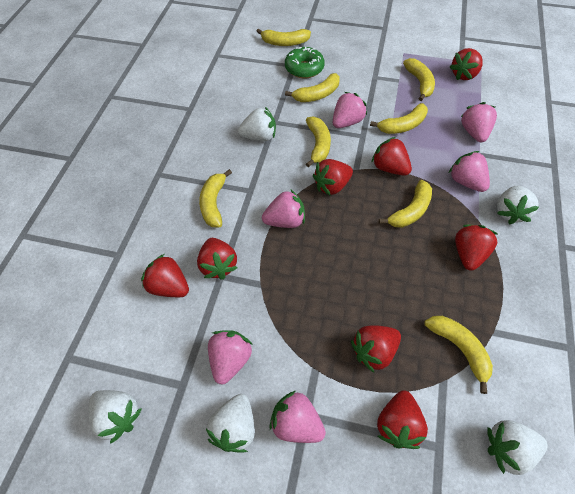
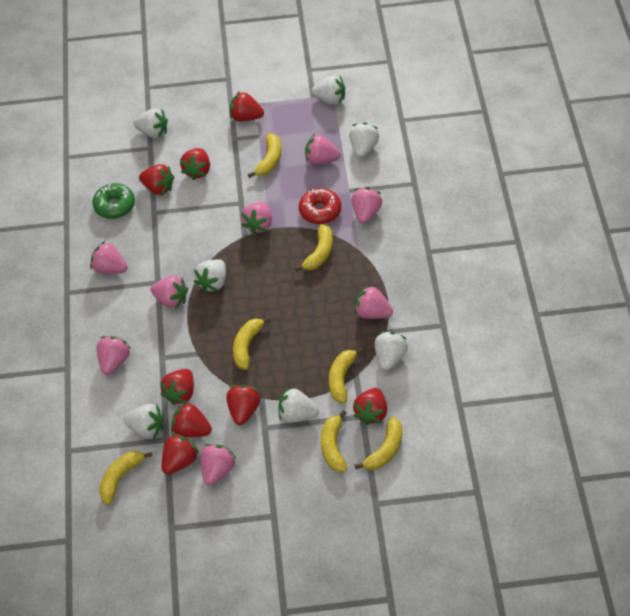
pink strawberry: 6 -> 8
red donut: 0 -> 1
white strawberry: 5 -> 7
yellow banana: 8 -> 7

